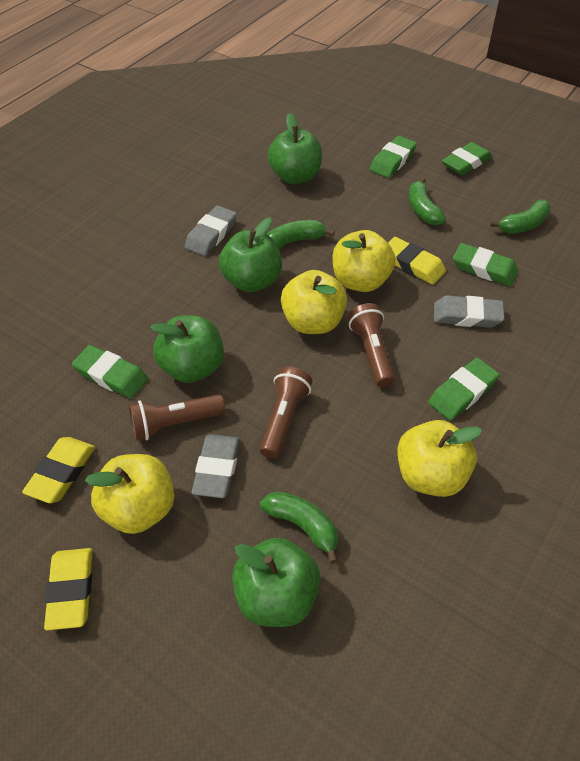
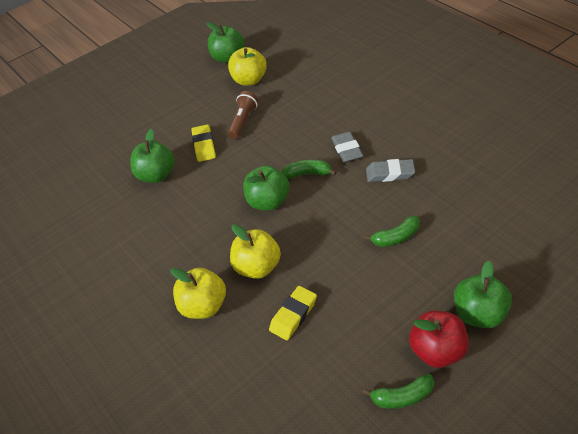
brown flashlight: 3 -> 1
green banana: 4 -> 3
green eraser: 5 -> 0
grey eraser: 3 -> 2
red apple: 0 -> 1
yellow apple: 4 -> 3
yellow eraser: 3 -> 2

